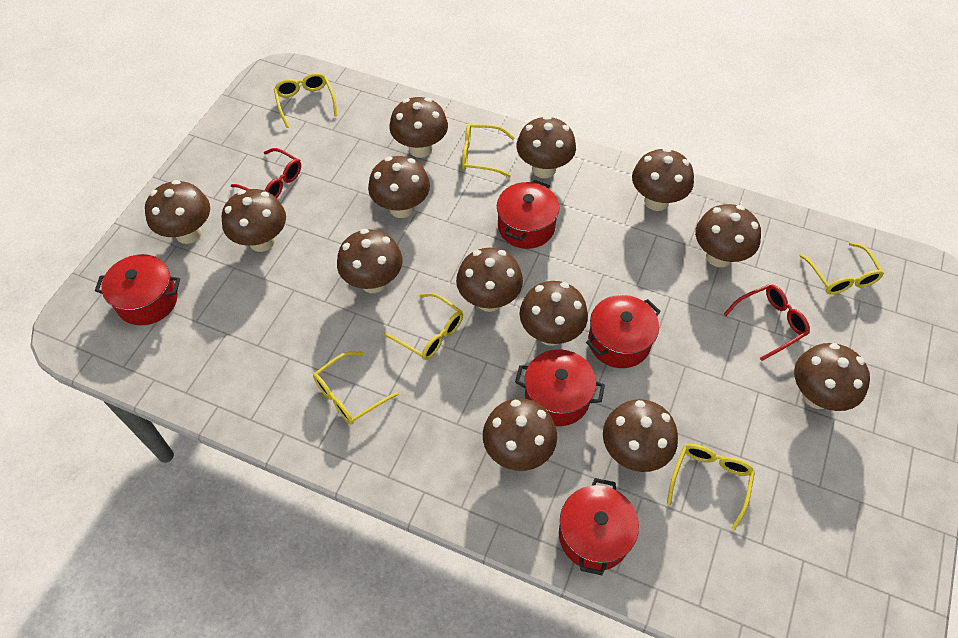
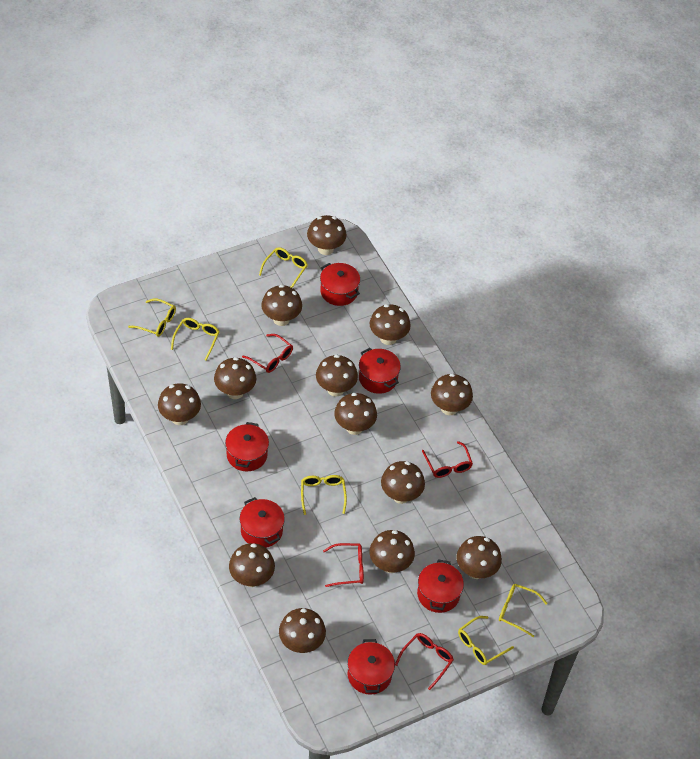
red glasses: 2 -> 4
red pot: 5 -> 6

